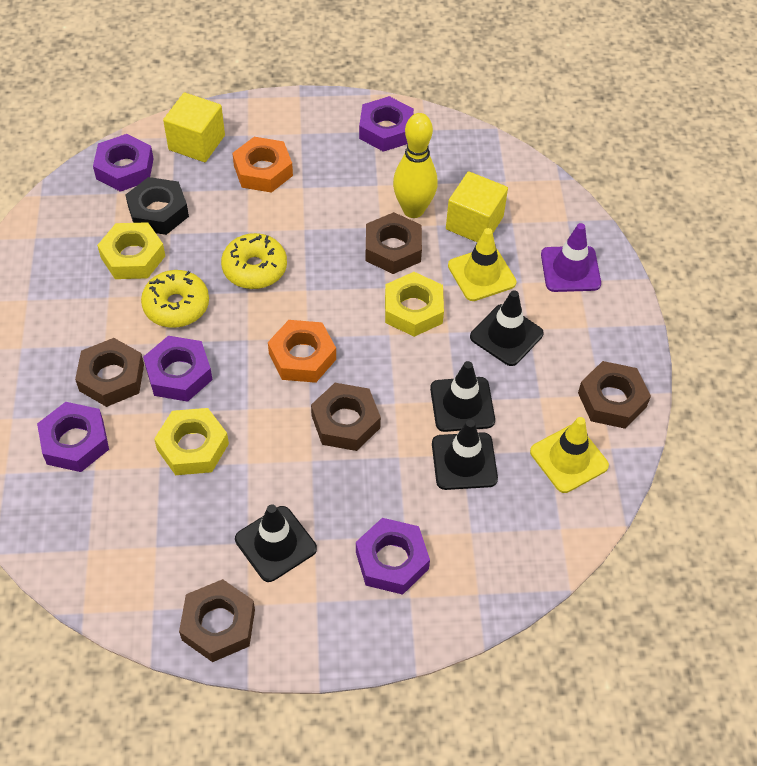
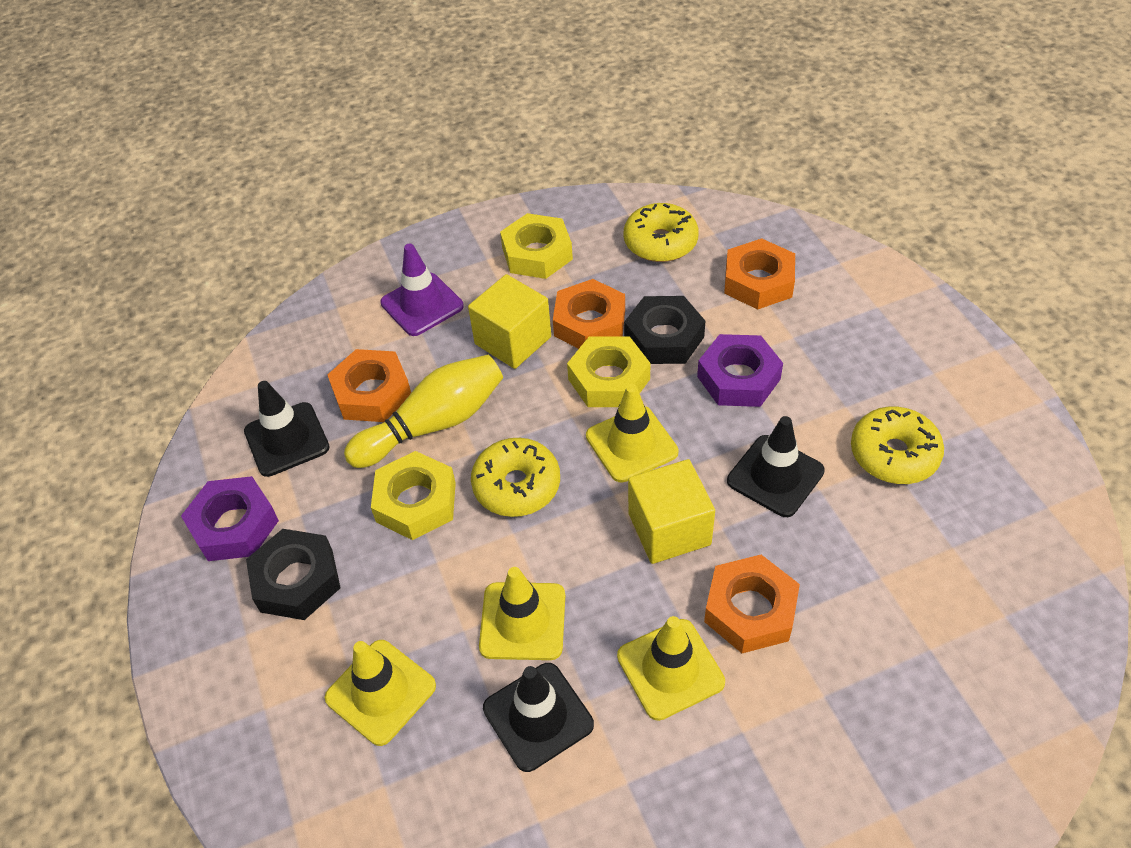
black nut: 1 -> 2
black traffic cone: 4 -> 3
brown nut: 5 -> 0
orange nut: 2 -> 4
purple nut: 5 -> 2
yellow donut: 2 -> 3
yellow traffic cone: 2 -> 4

